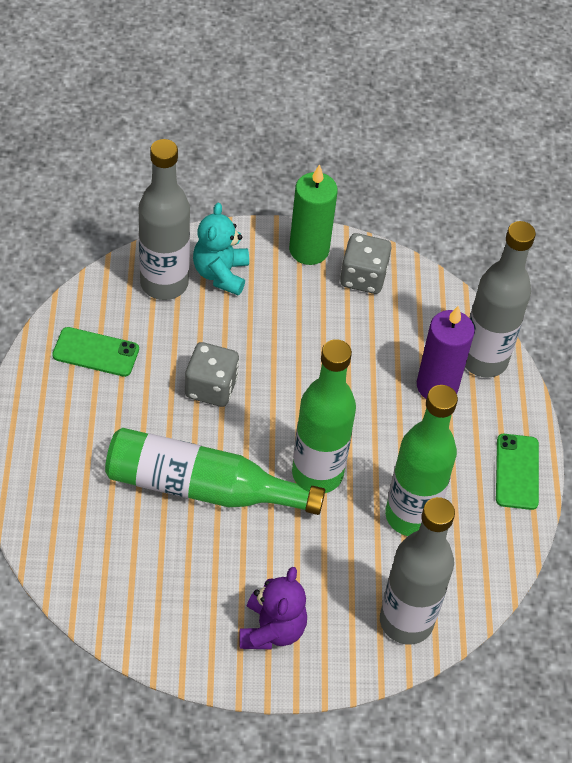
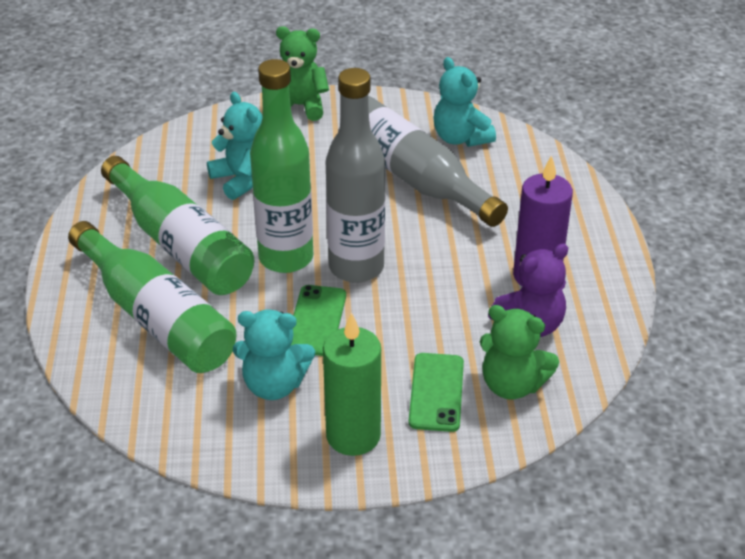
green teddy bear: 0 -> 2
grey bottle: 3 -> 2
grey dice: 2 -> 0
turquoise teddy bear: 1 -> 3

